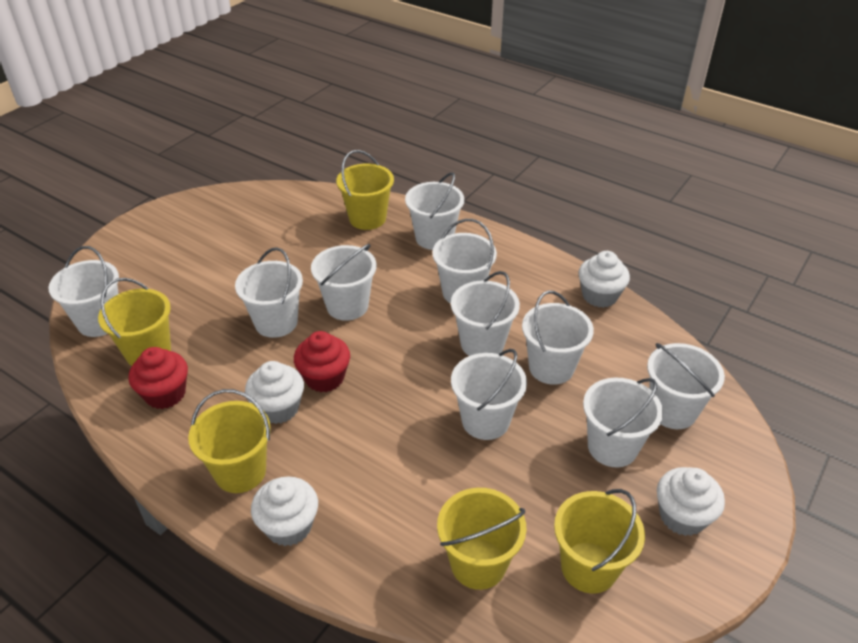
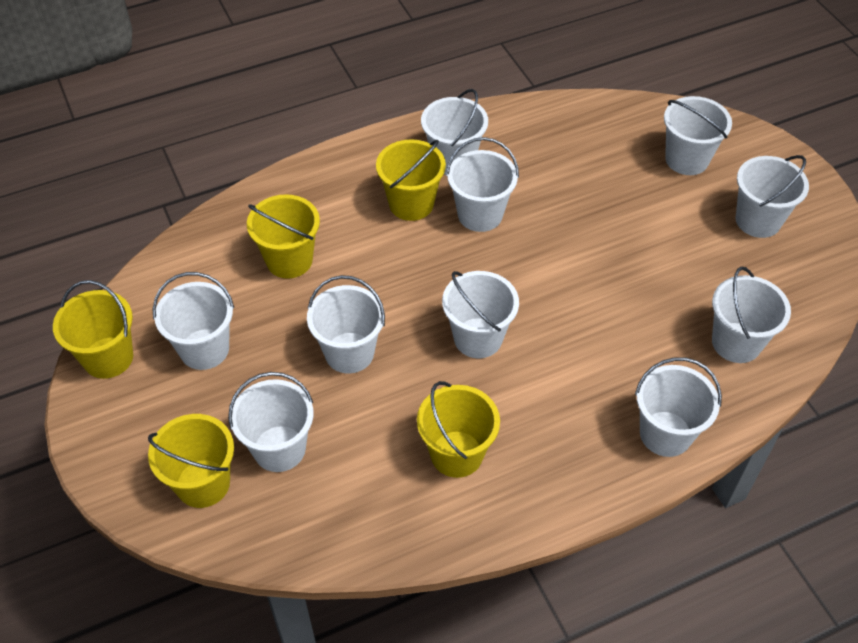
red cupcake: 2 -> 0
white cupcake: 4 -> 0

